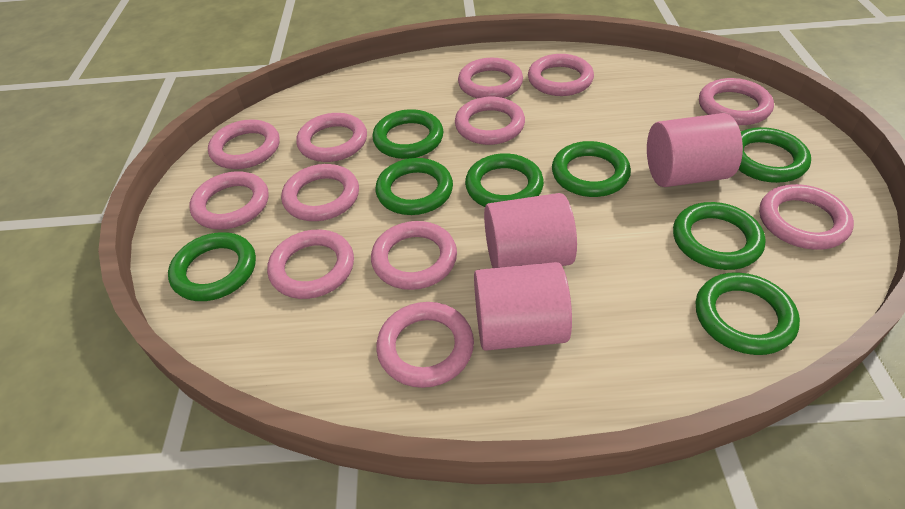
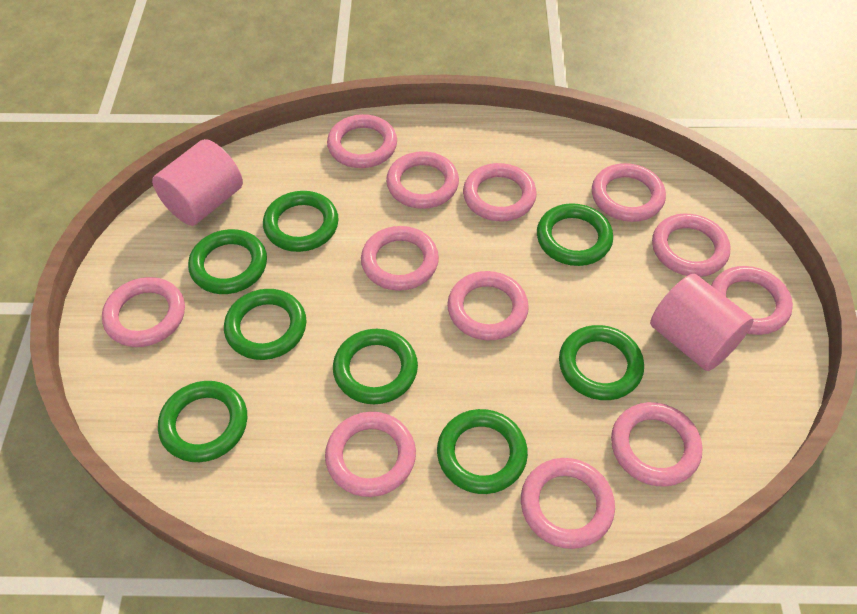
pink cylinder: 3 -> 2

